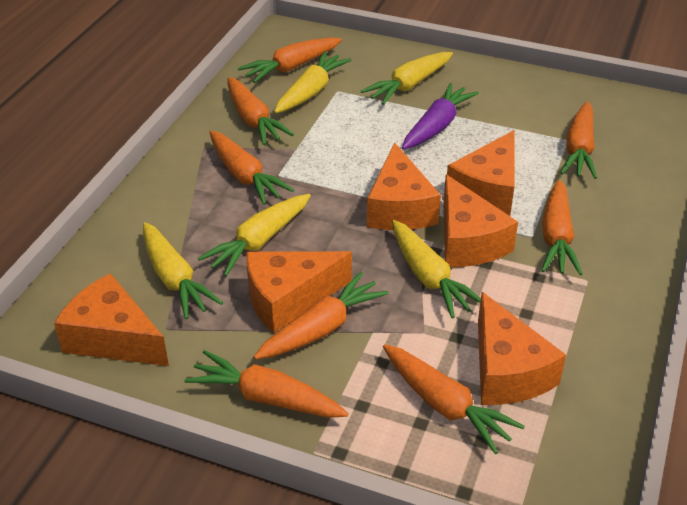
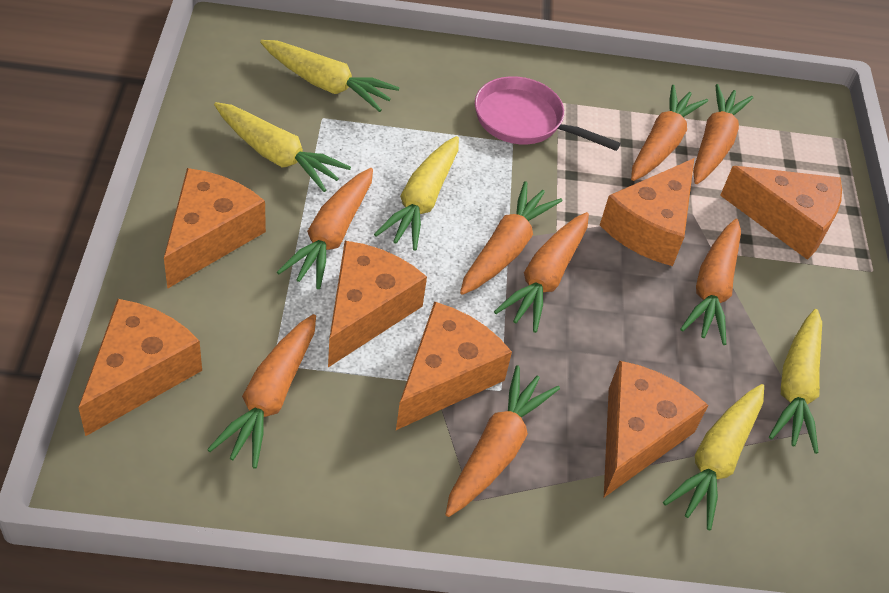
orange cheese: 6 -> 7
pink pan: 0 -> 1
purple carrot: 1 -> 0

